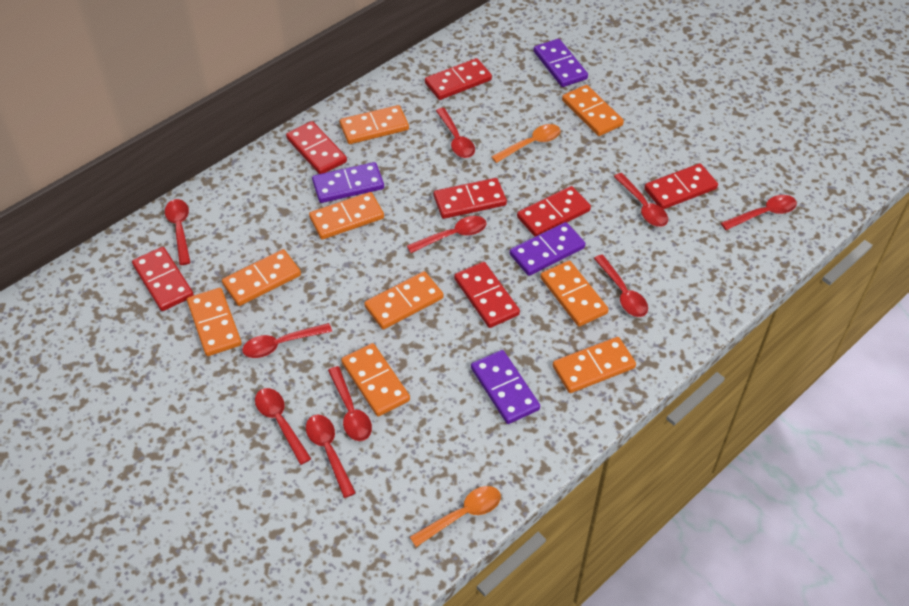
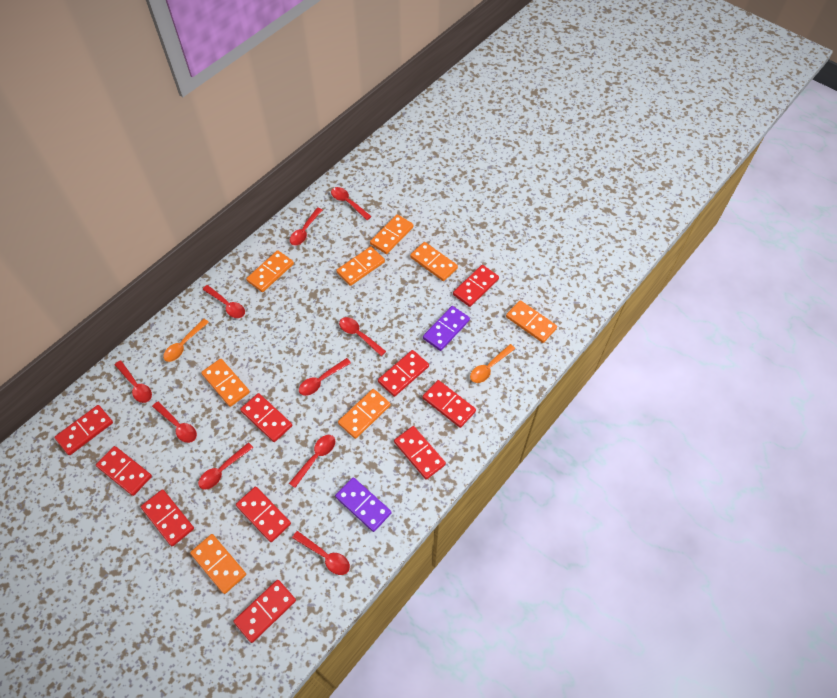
orange domino: 9 -> 8
purple domino: 4 -> 2
red domino: 7 -> 10

